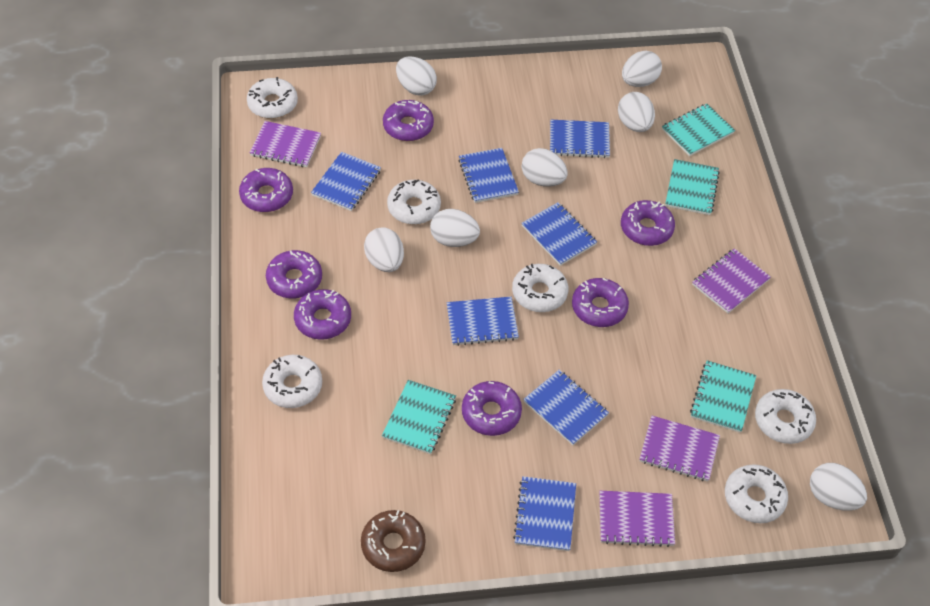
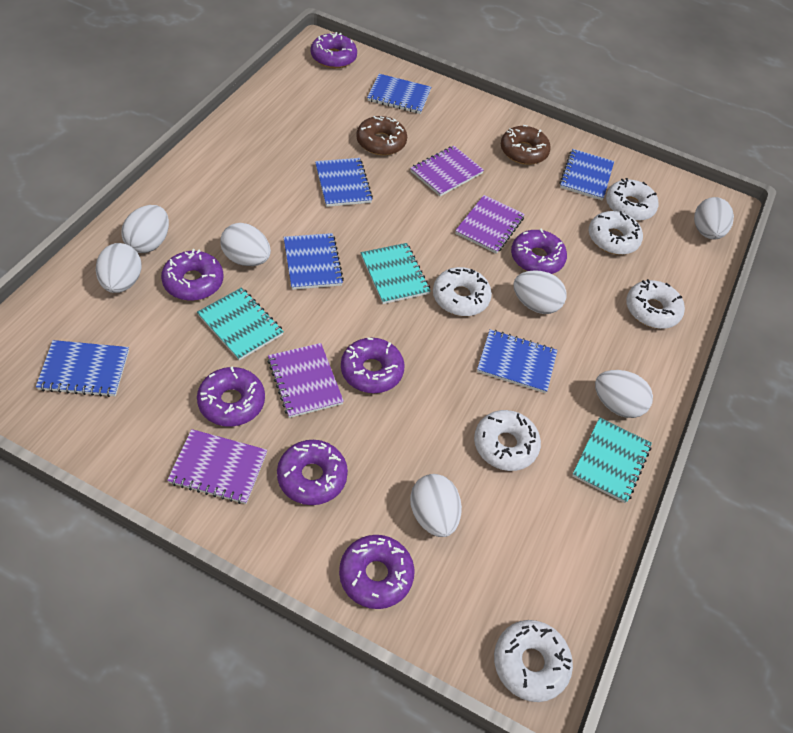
blue notebook: 7 -> 6
brown donut: 1 -> 2
turquoise notebook: 4 -> 3

